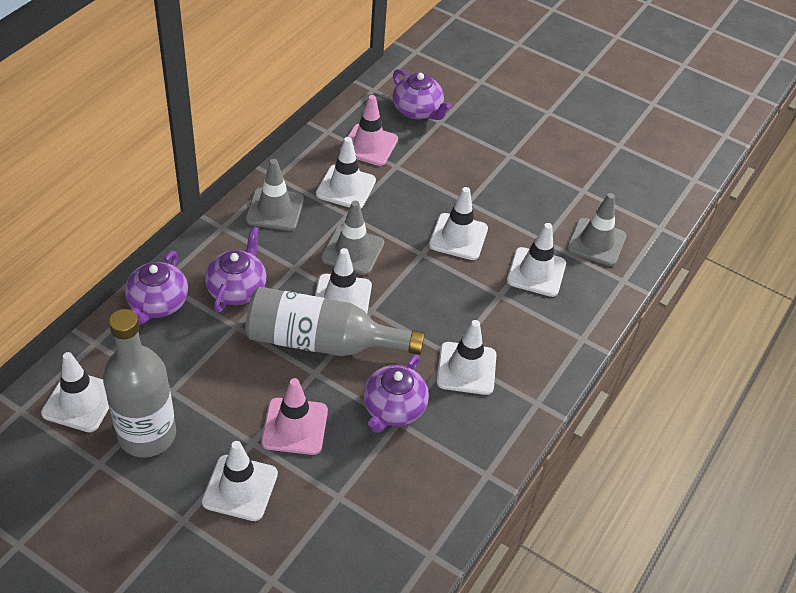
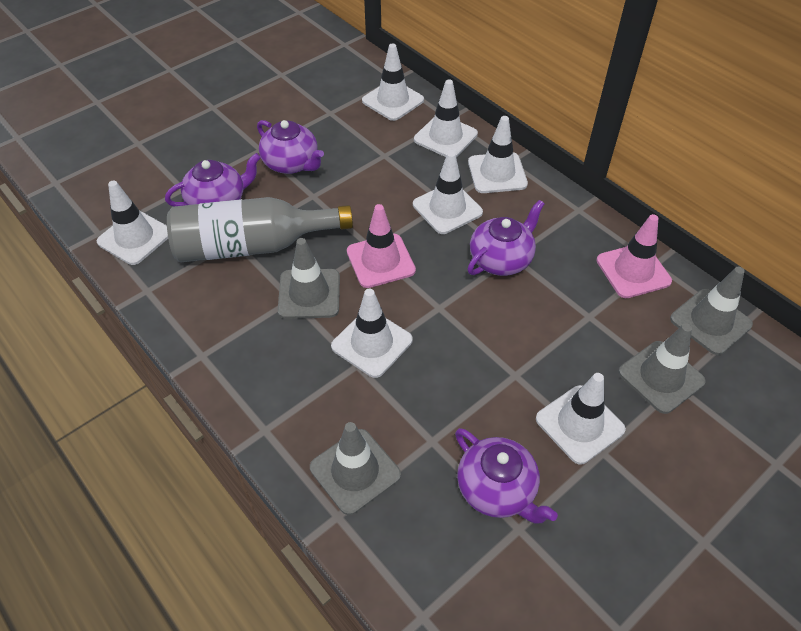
grey bottle: 2 -> 1
grey traffic cone: 3 -> 4

